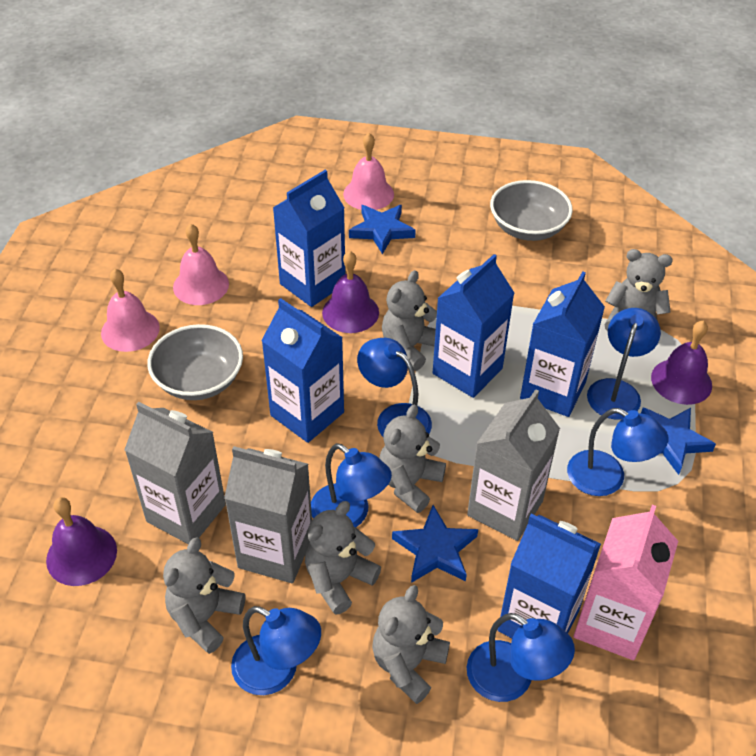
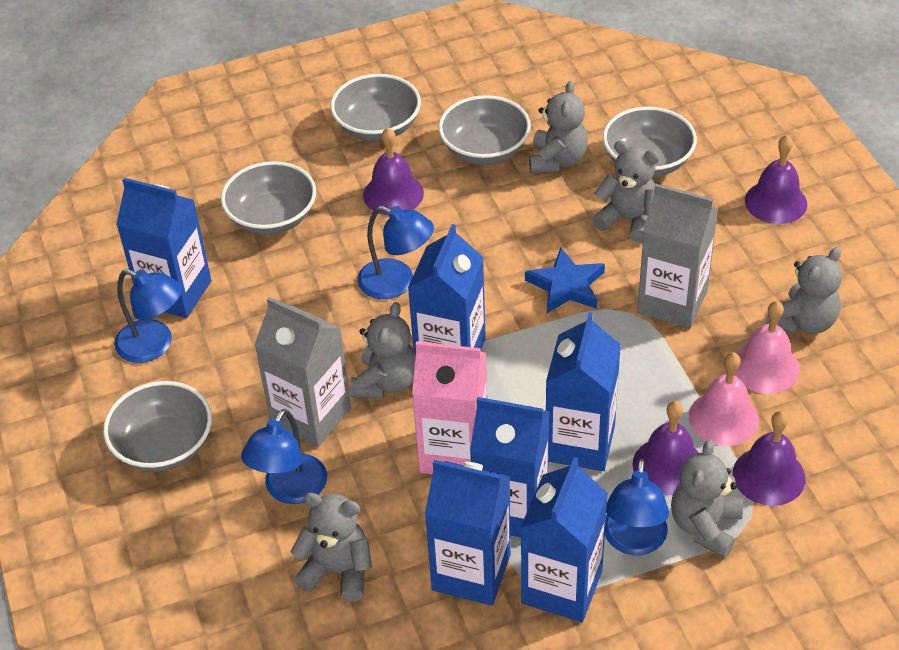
blue carton: 5 -> 6
blue lamp: 6 -> 4
blue star: 3 -> 1
grey bowl: 2 -> 5
grey carton: 3 -> 2
pink bell: 3 -> 2
purple bell: 3 -> 4

